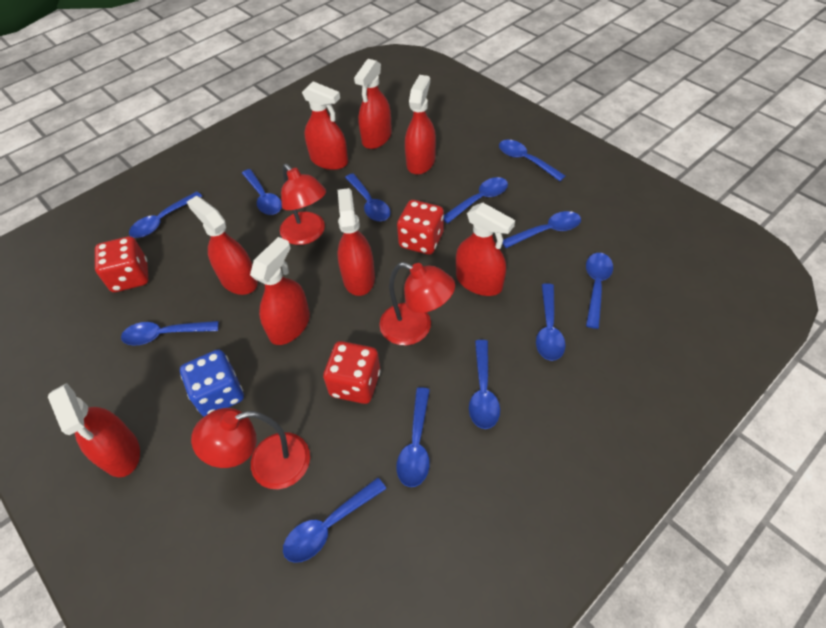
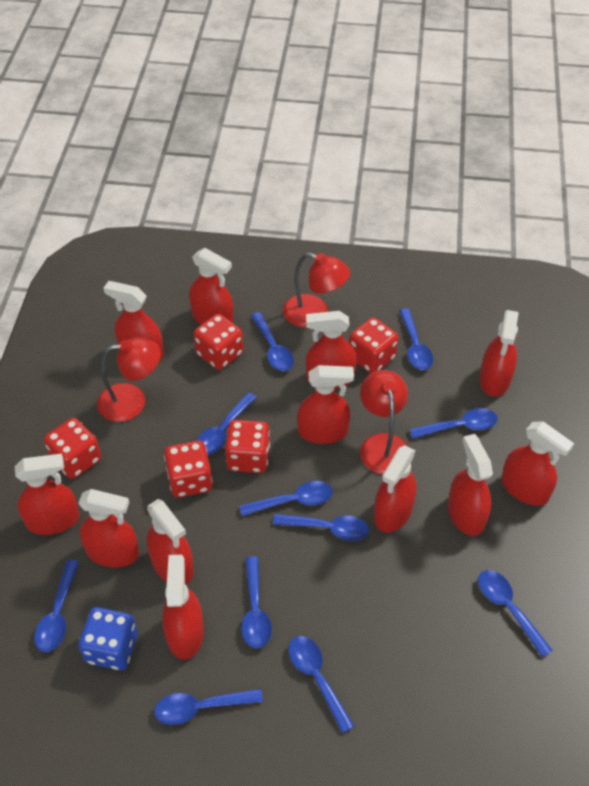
blue spoon: 12 -> 11
red dice: 3 -> 5
red spray bottle: 8 -> 12

